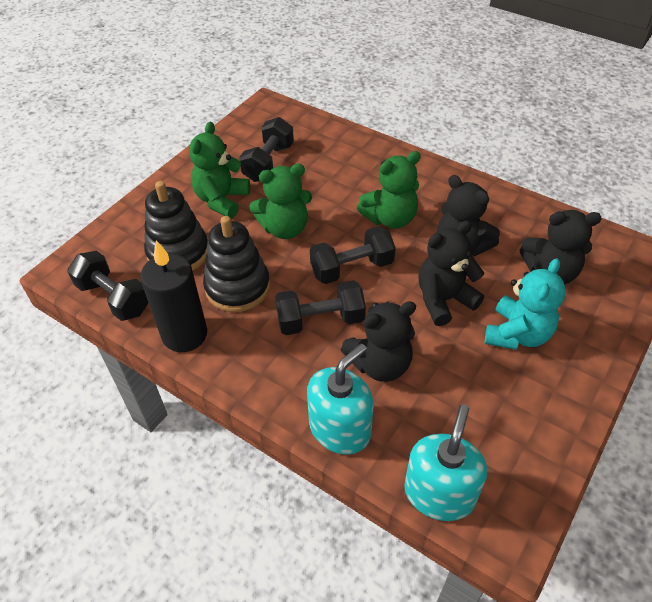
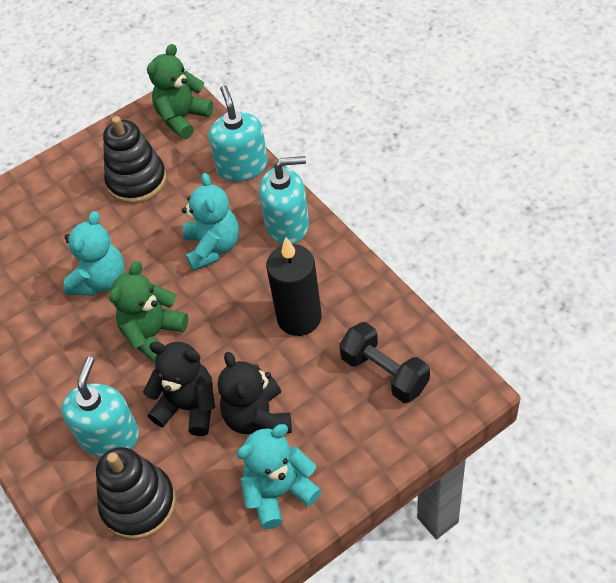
black dumbbell: 4 -> 1
black teddy bear: 4 -> 2
green teddy bear: 3 -> 2
turquoise soap dispenser: 2 -> 3
turquoise teddy bear: 1 -> 3

